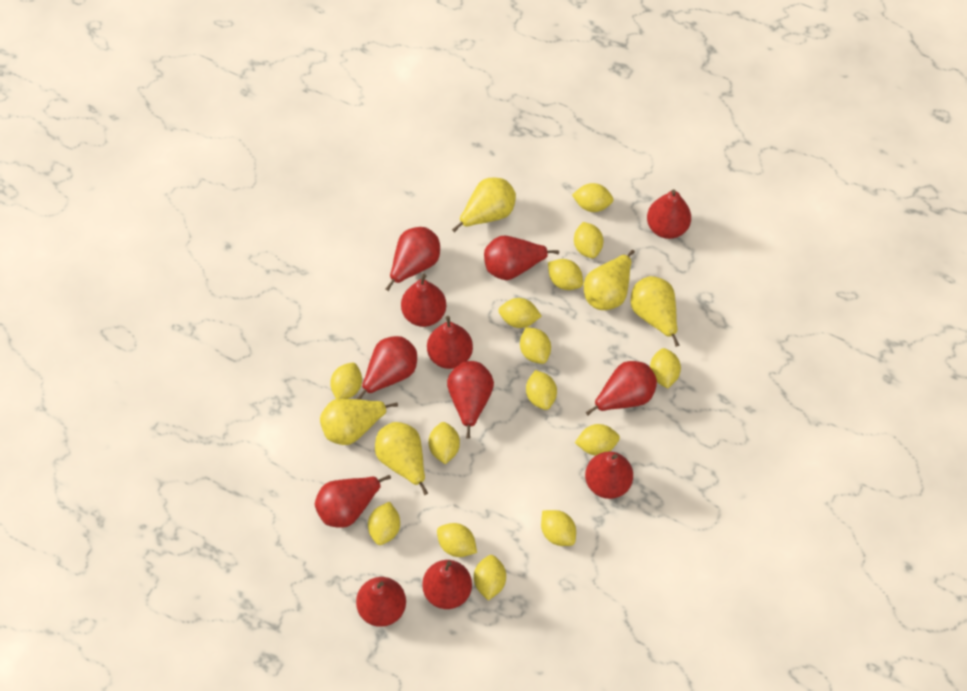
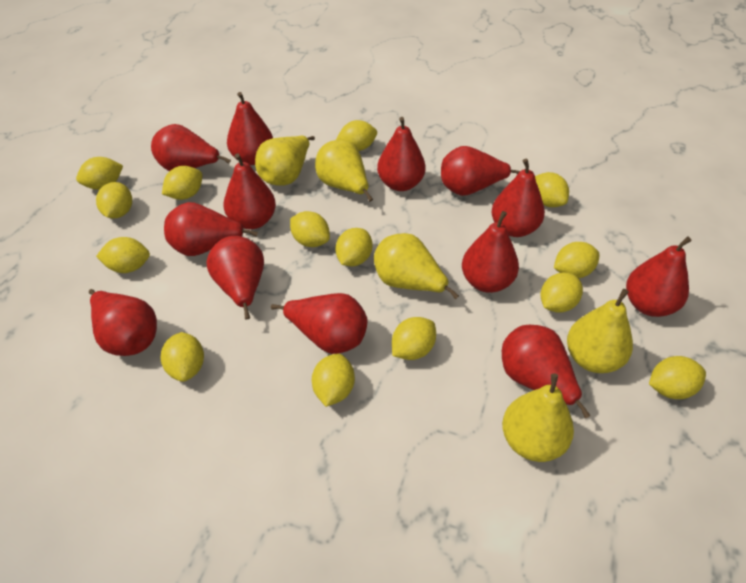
red pear: 12 -> 13

